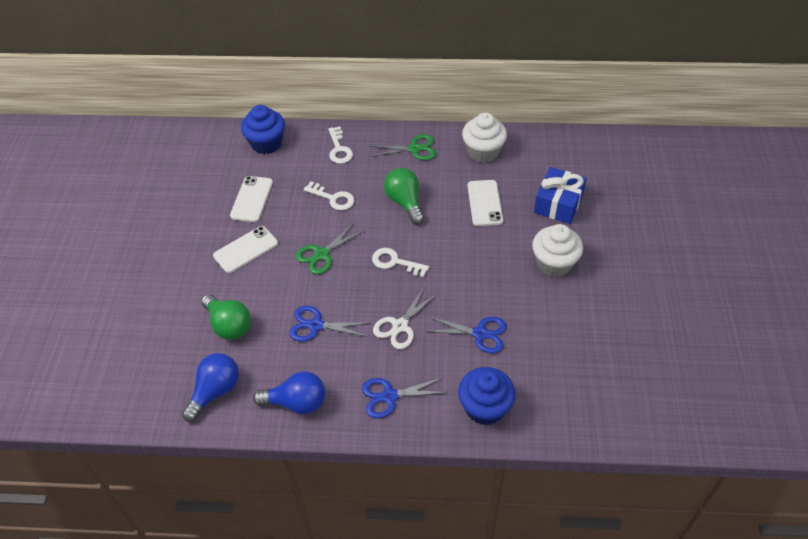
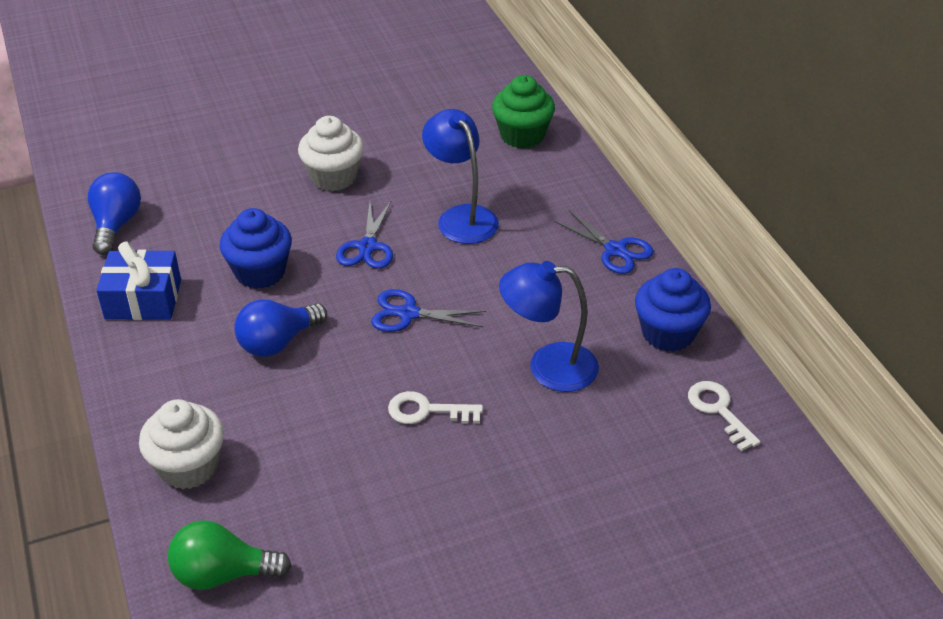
blue lamp: 0 -> 2
green cupcake: 0 -> 1
green light bulb: 2 -> 1
green scissors: 2 -> 0
white key: 3 -> 2
white phone: 3 -> 0
white scissors: 1 -> 0

